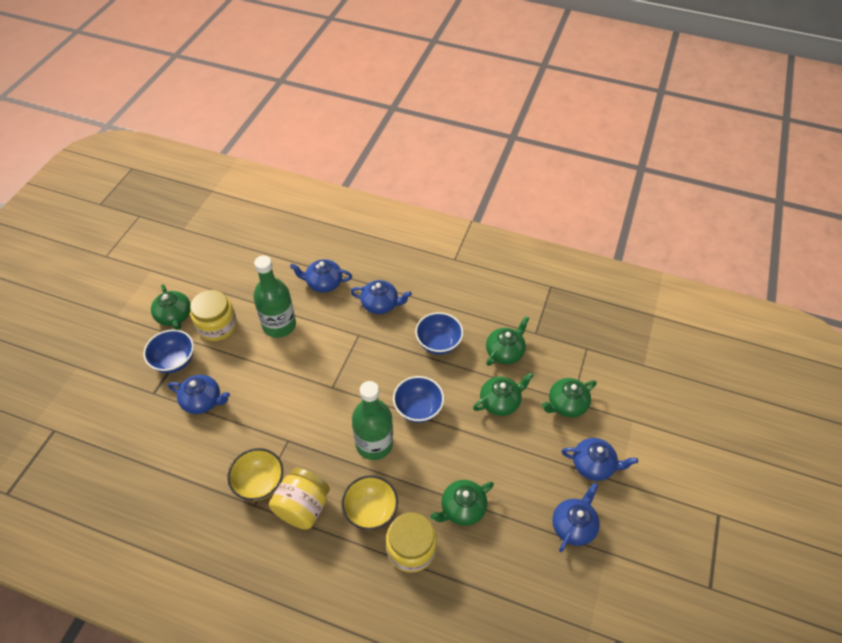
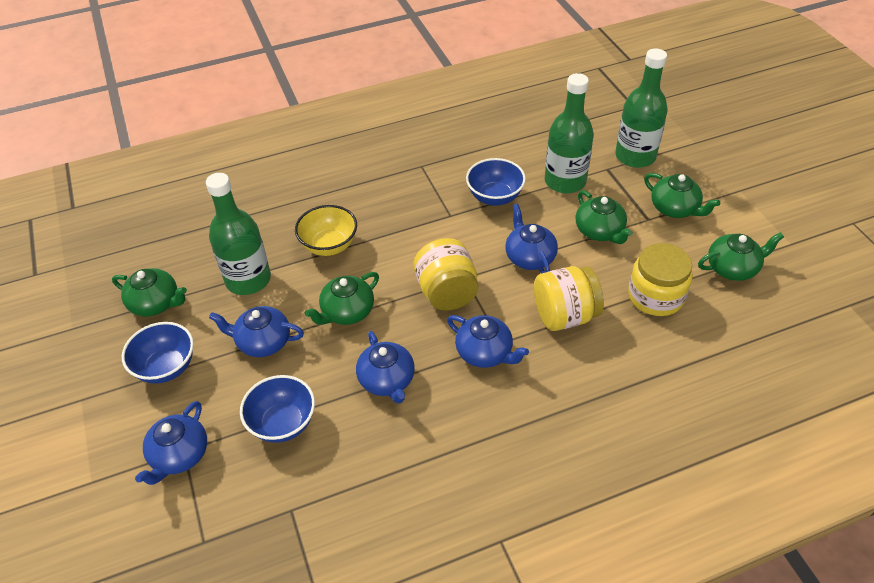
green bottle: 2 -> 3
yellow bowl: 2 -> 1

